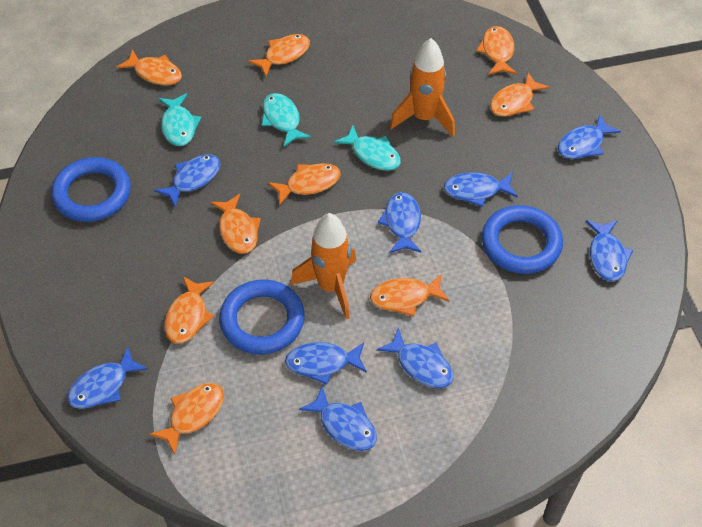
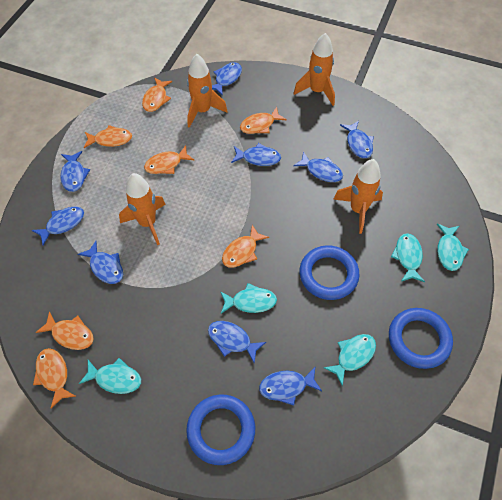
orange fish: 9 -> 7
orange rocket: 2 -> 4
turquoise fish: 3 -> 5

